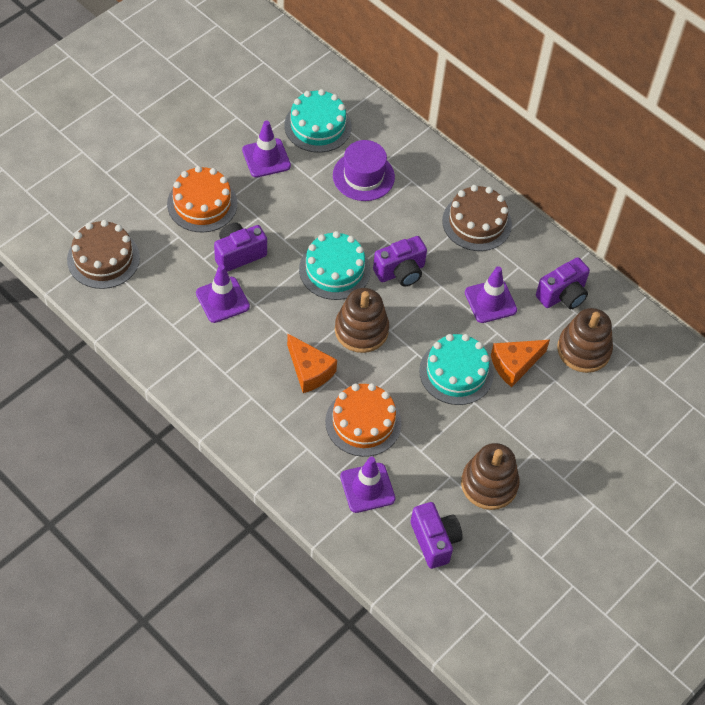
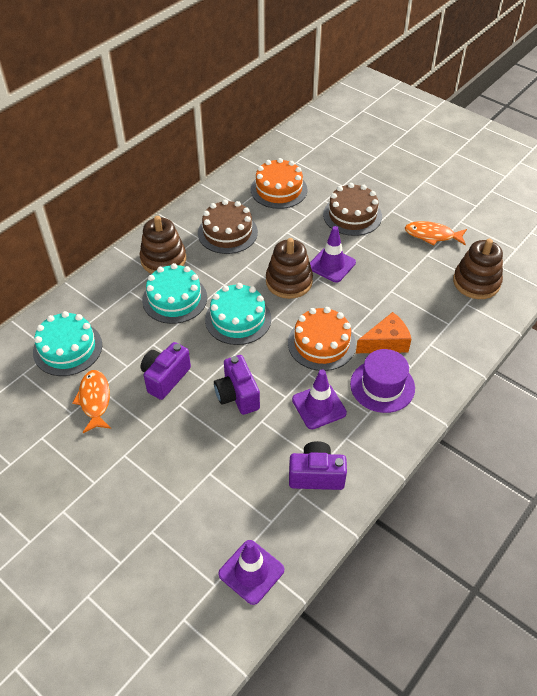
orange cheese: 2 -> 1
orange fish: 0 -> 2
purple camera: 4 -> 3
purple traffic cone: 4 -> 3

